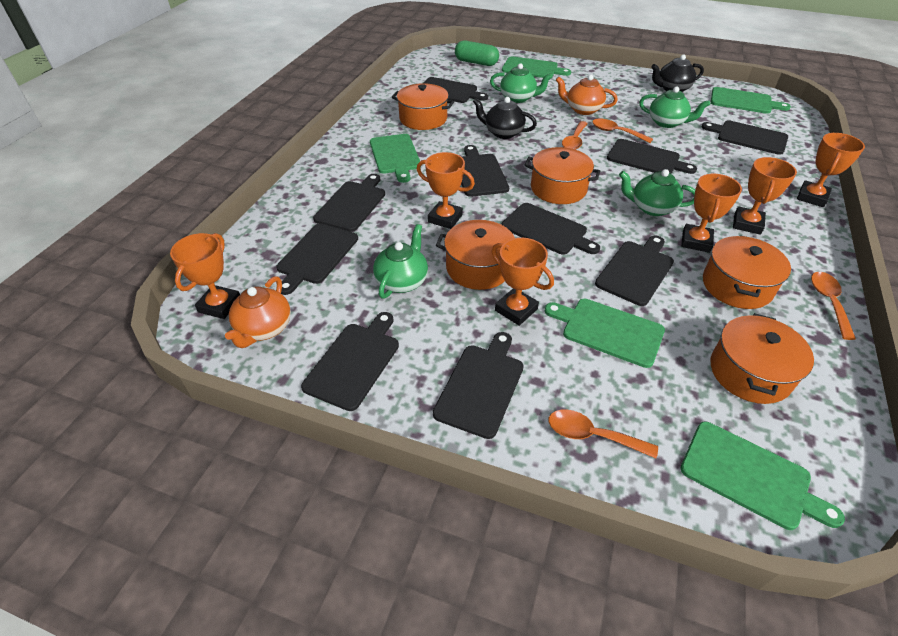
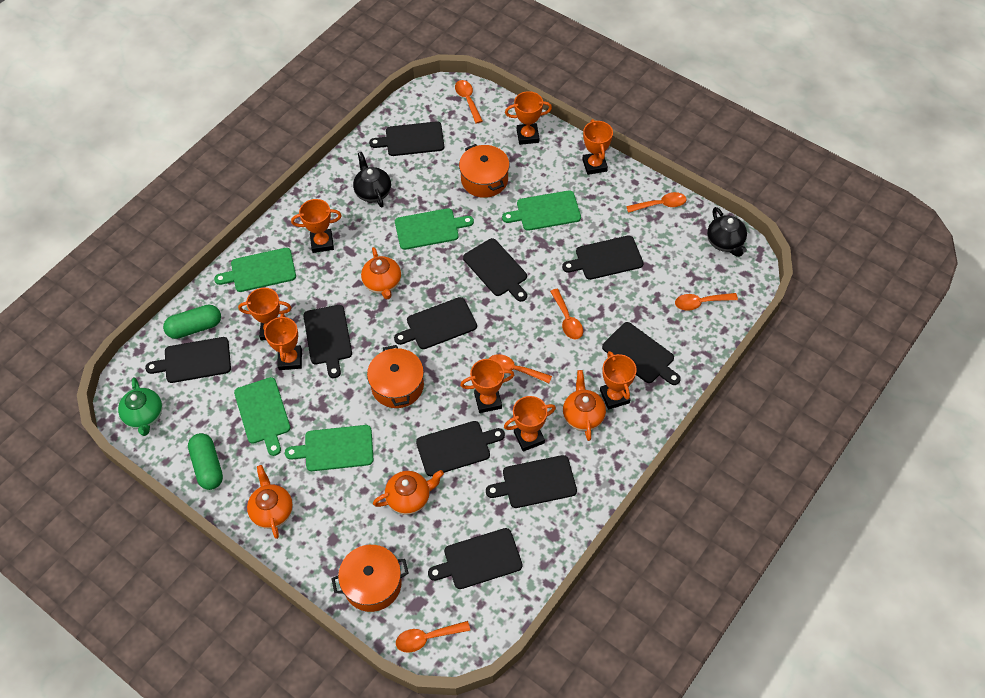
green capsule: 1 -> 2
green teapot: 4 -> 1
orange pot: 5 -> 3
orange spoon: 4 -> 6
orange teapot: 2 -> 4
orange trophy: 6 -> 8

